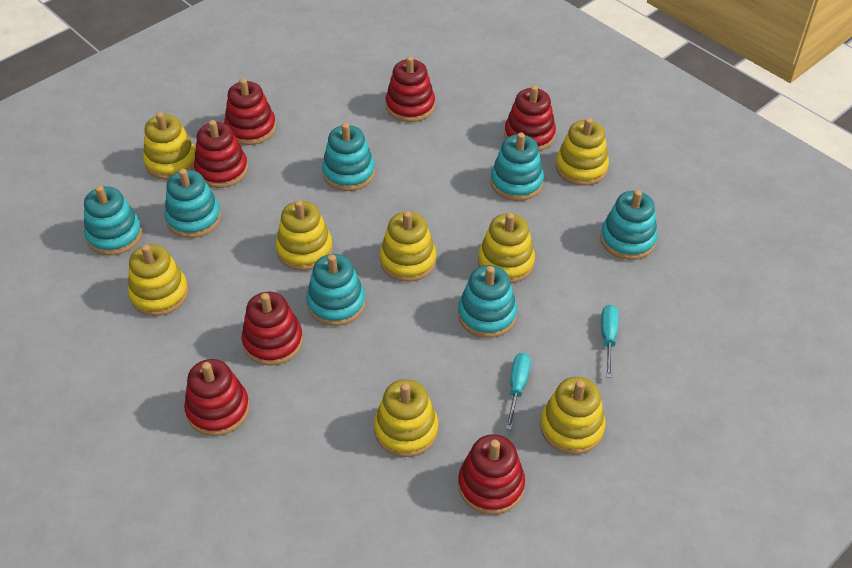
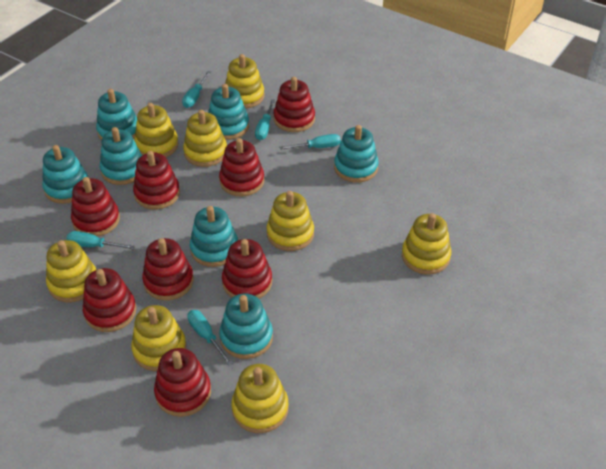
red stacking toy: 7 -> 8
turquoise screwdriver: 2 -> 5

